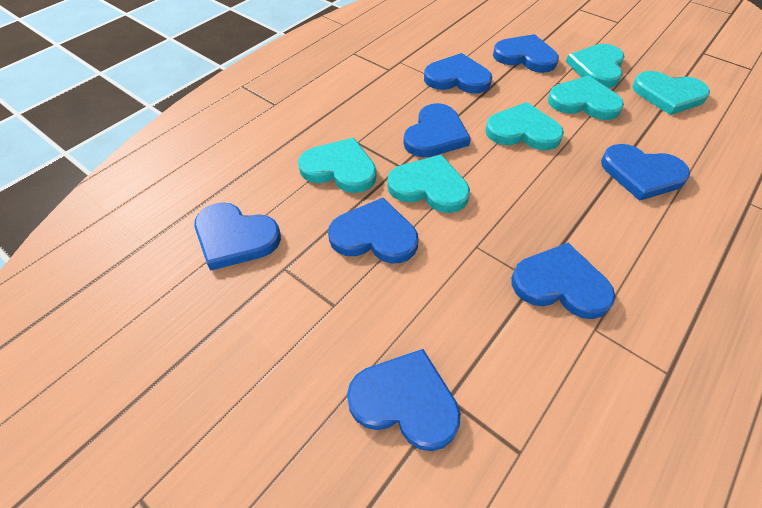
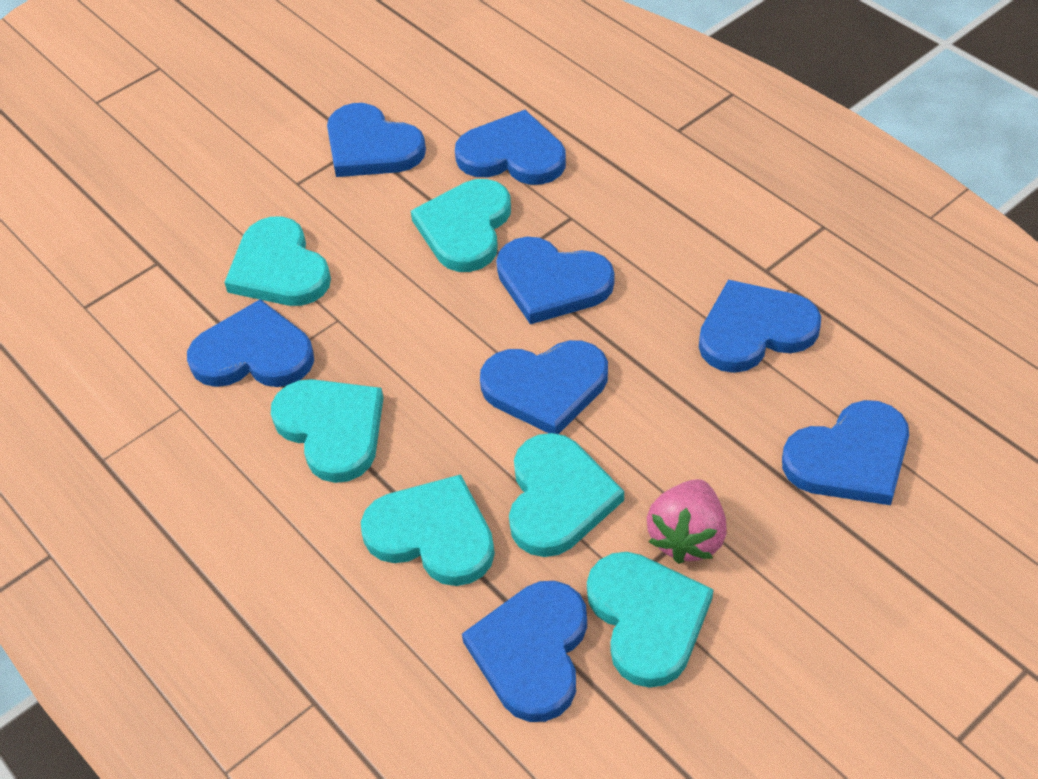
pink strawberry: 0 -> 1

